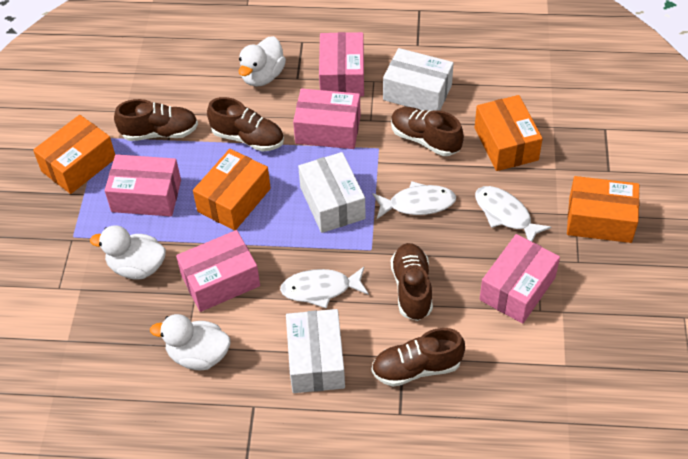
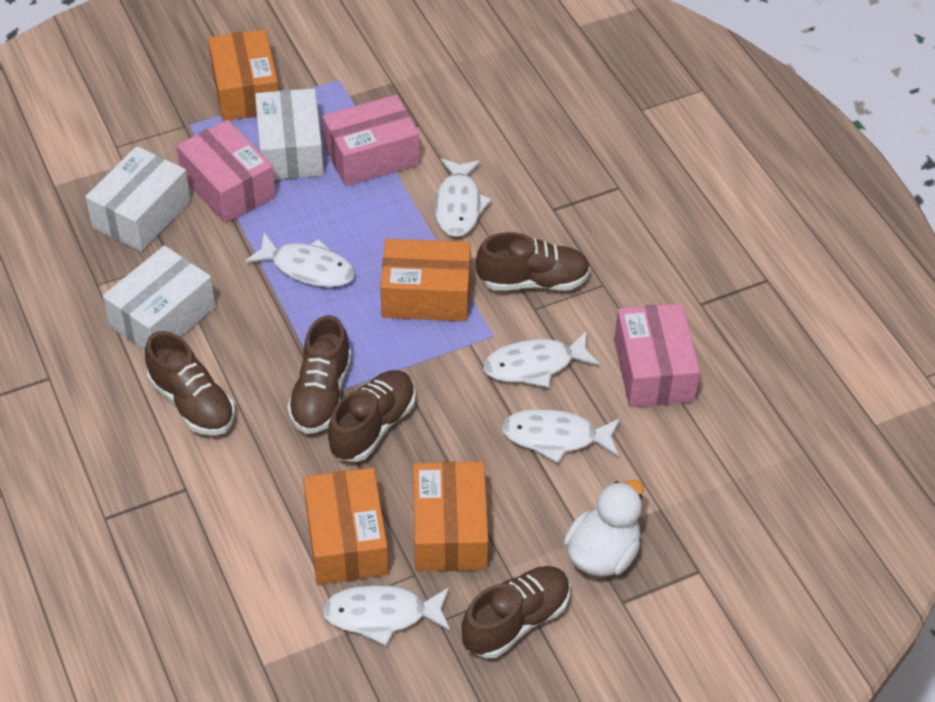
pink box: 5 -> 3
white duck: 3 -> 1
white fish: 3 -> 5

